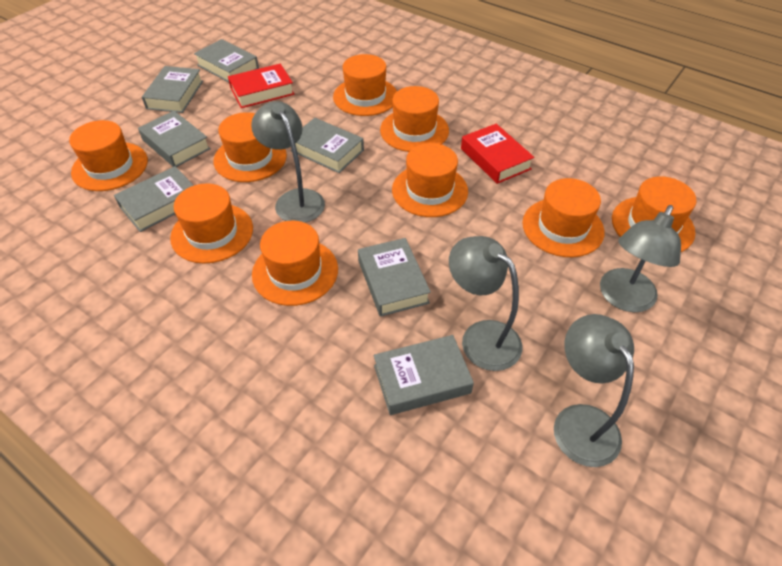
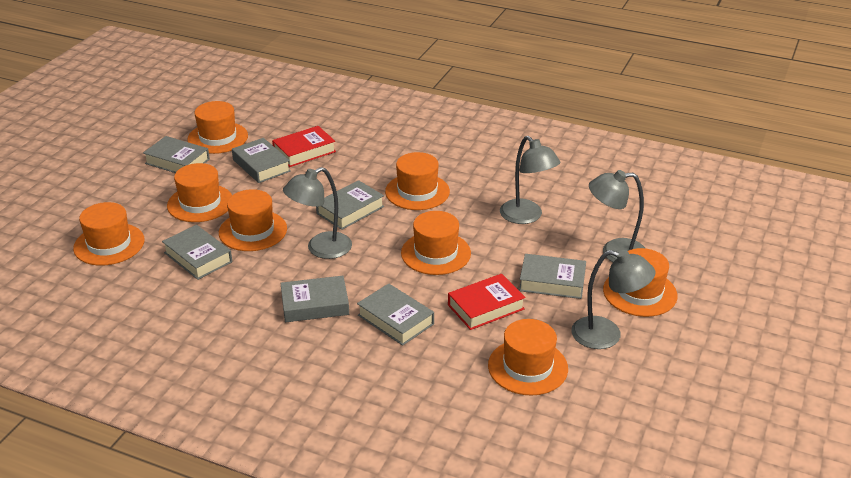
orange hat: 9 -> 8

